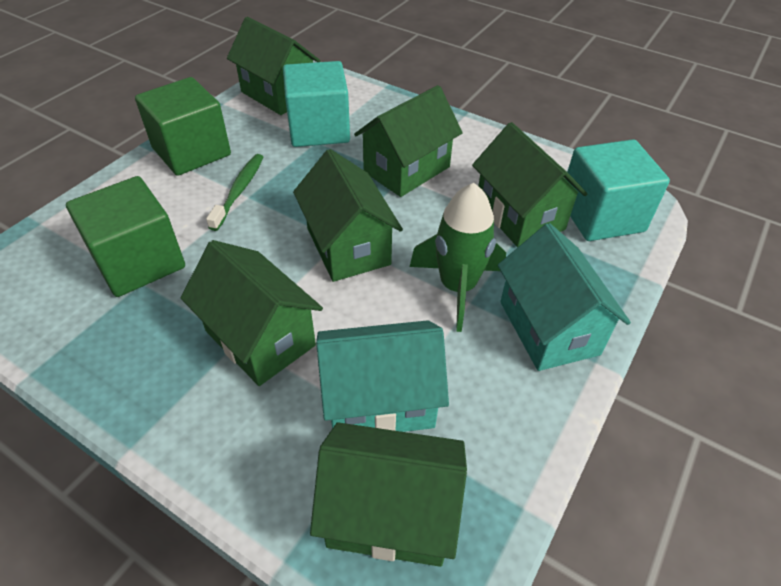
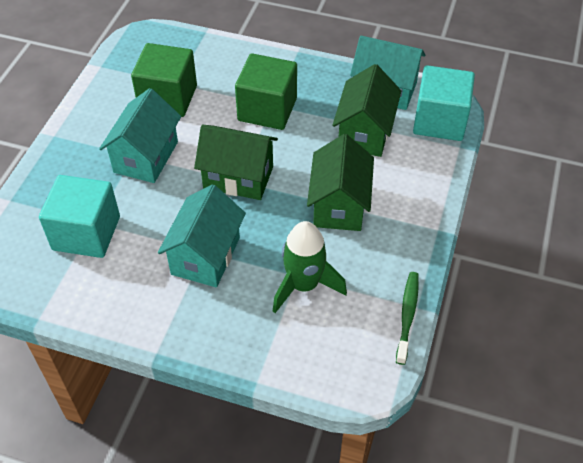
green house: 6 -> 3
turquoise house: 2 -> 3

